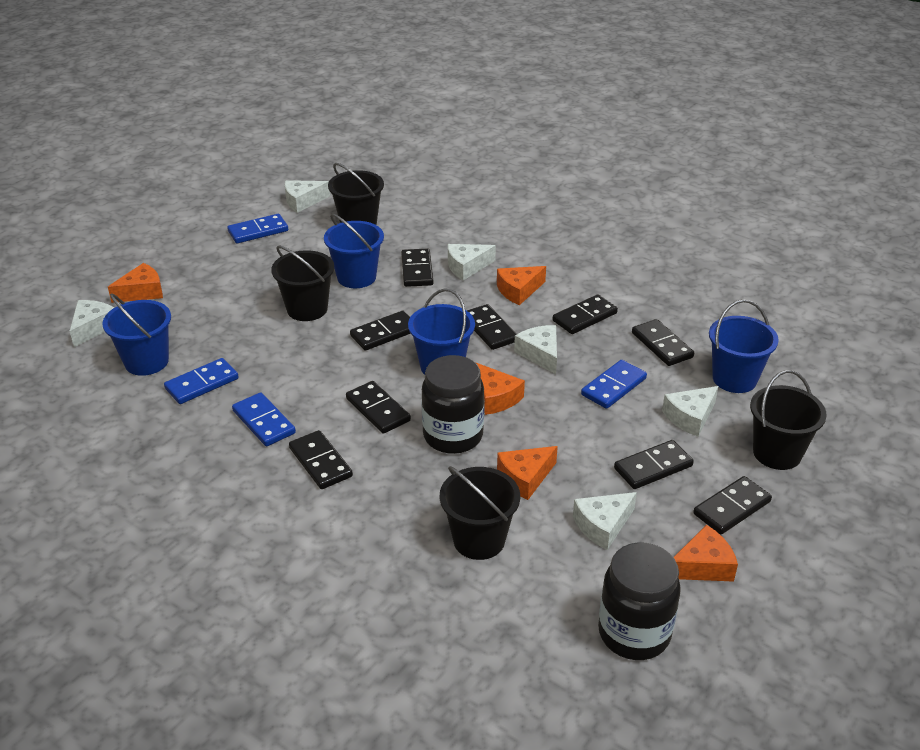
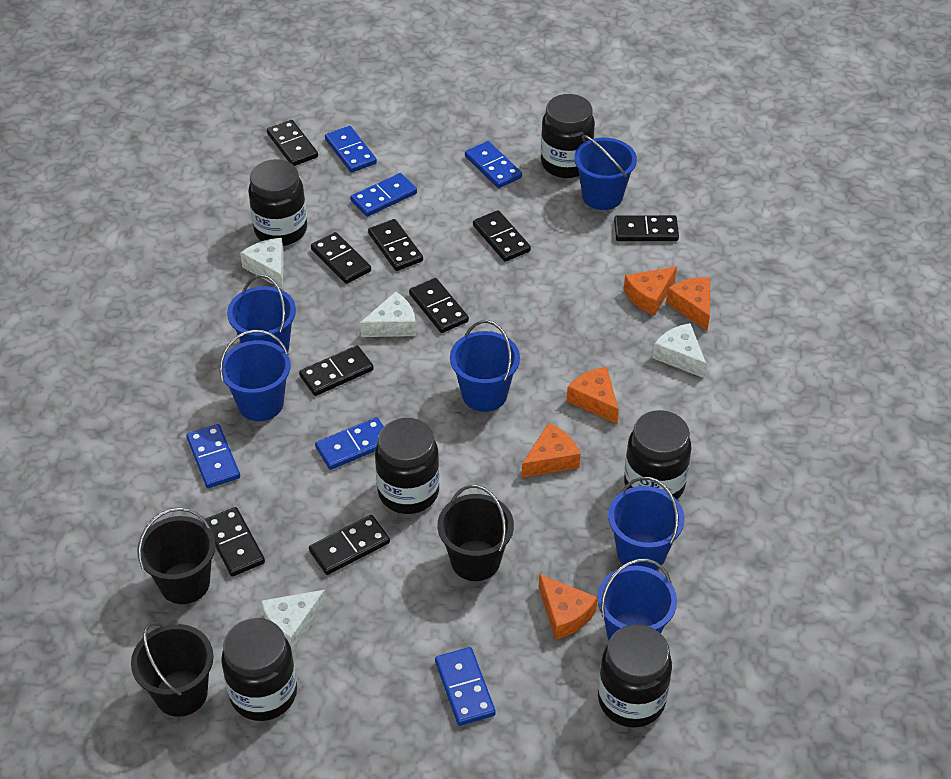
black bucket: 4 -> 3
black jar: 2 -> 6
blue bucket: 4 -> 6
blue domino: 4 -> 6
white cheese: 6 -> 4

